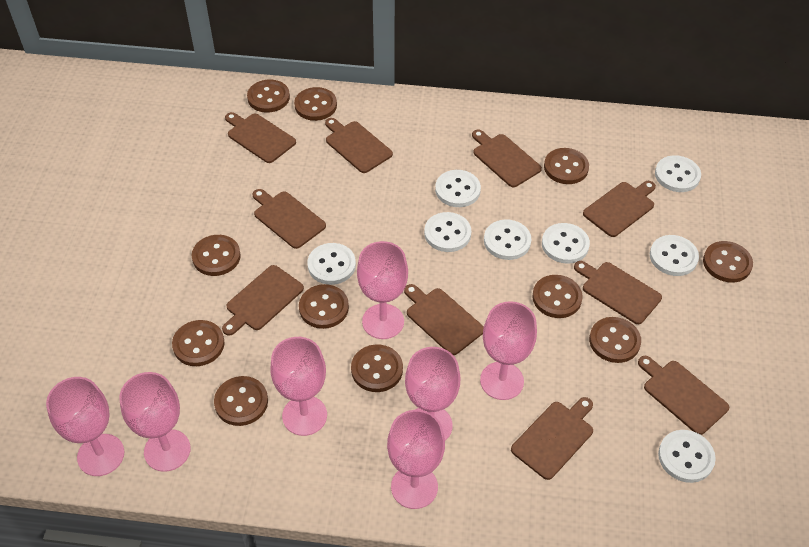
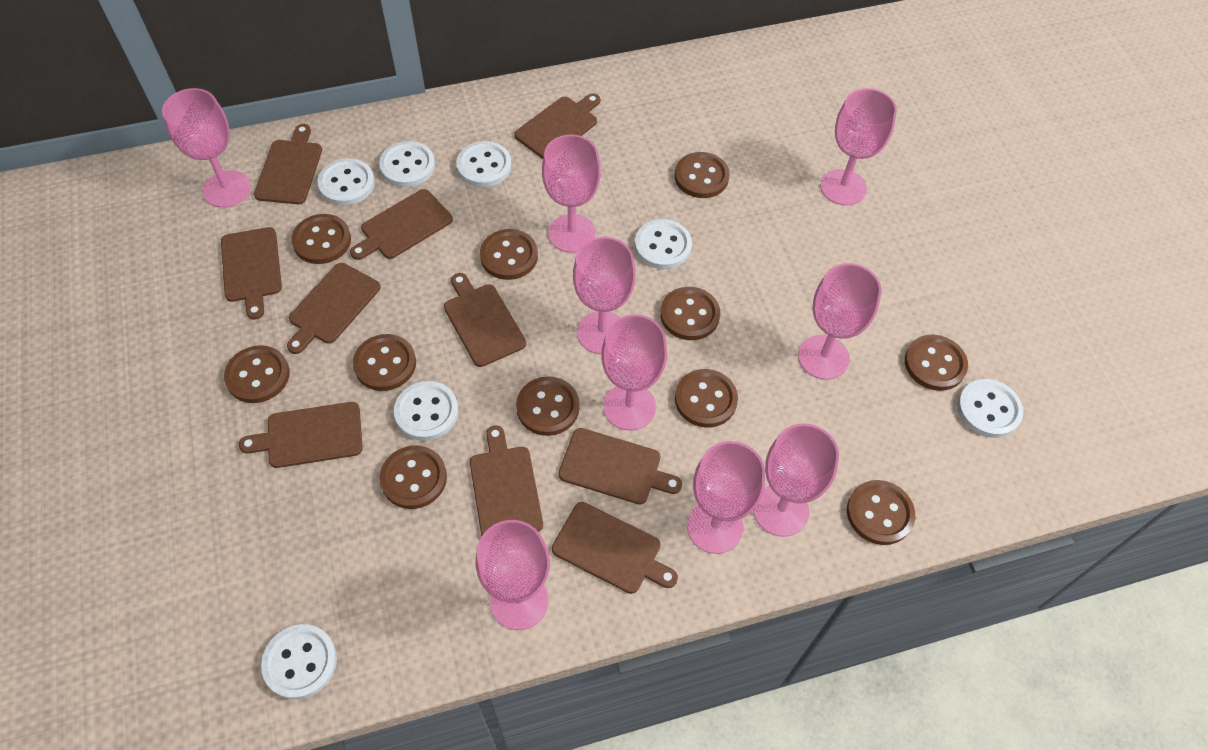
pink goblet: 7 -> 9
white button: 8 -> 7

